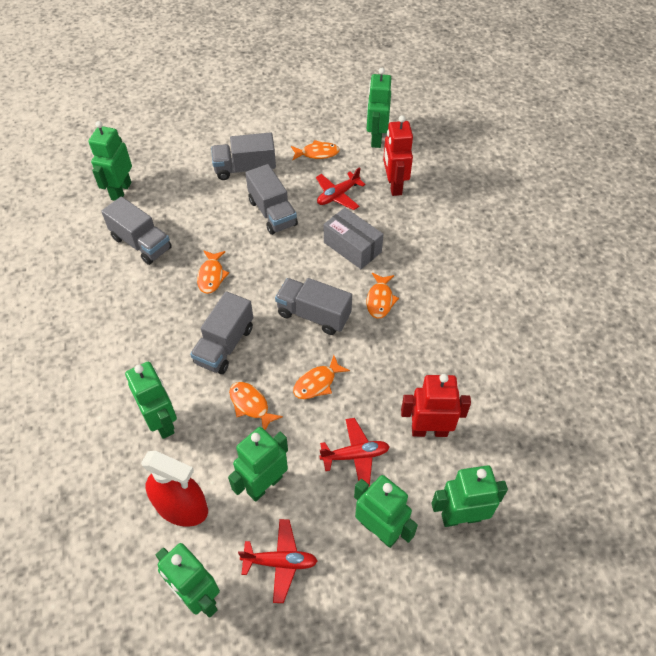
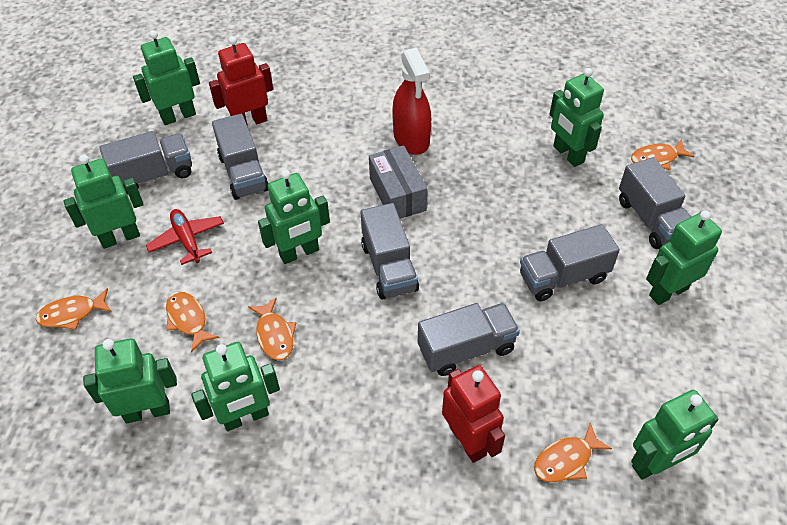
green robot: 7 -> 8
grey truck: 5 -> 6
red plane: 3 -> 1

